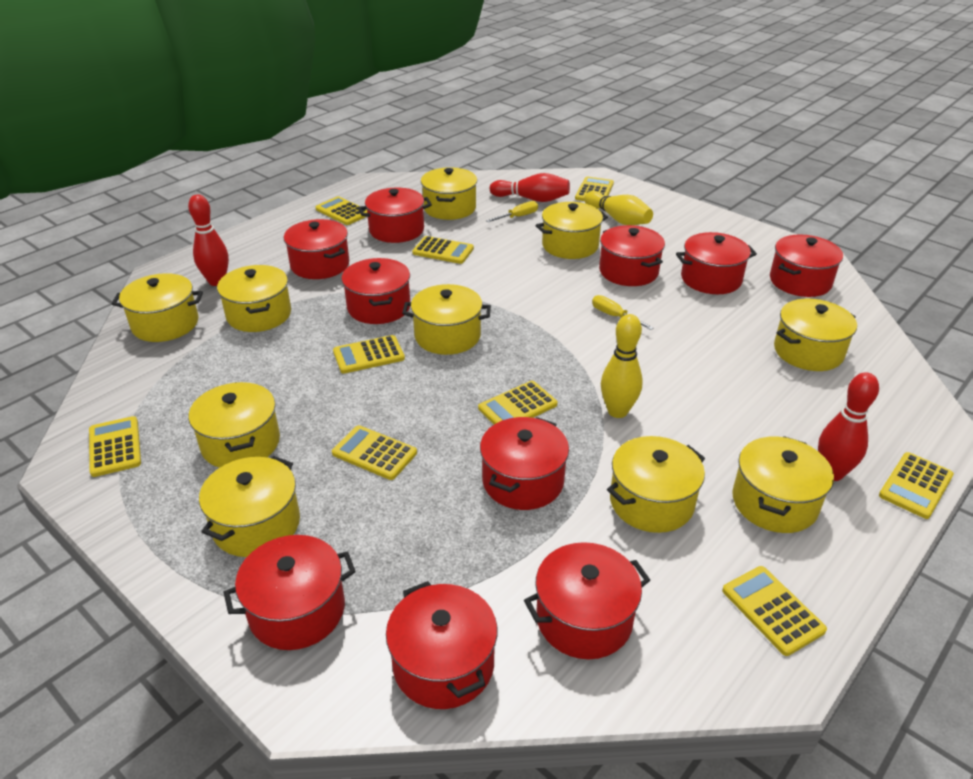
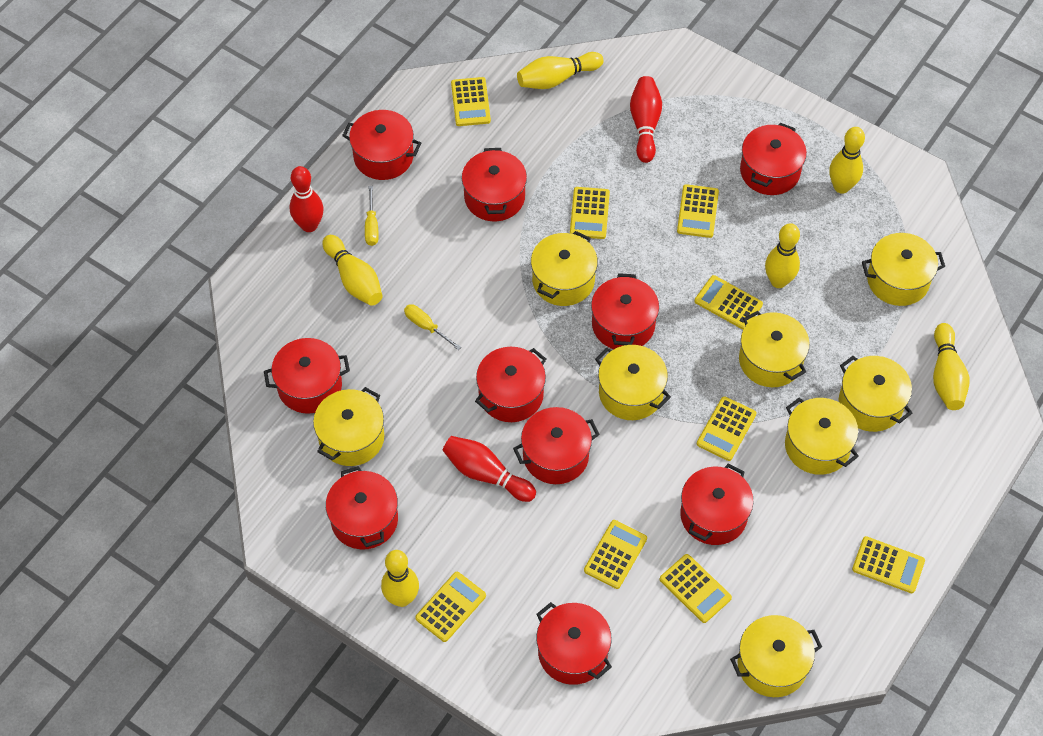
yellow bowling pin: 2 -> 6
yellow pot: 10 -> 8

